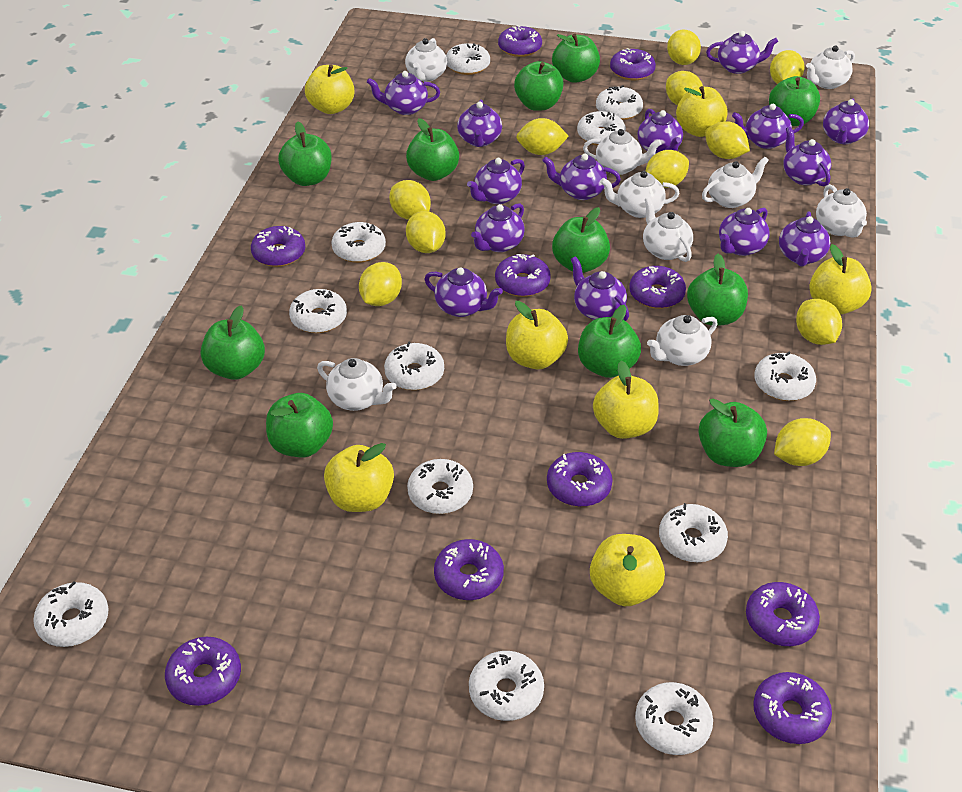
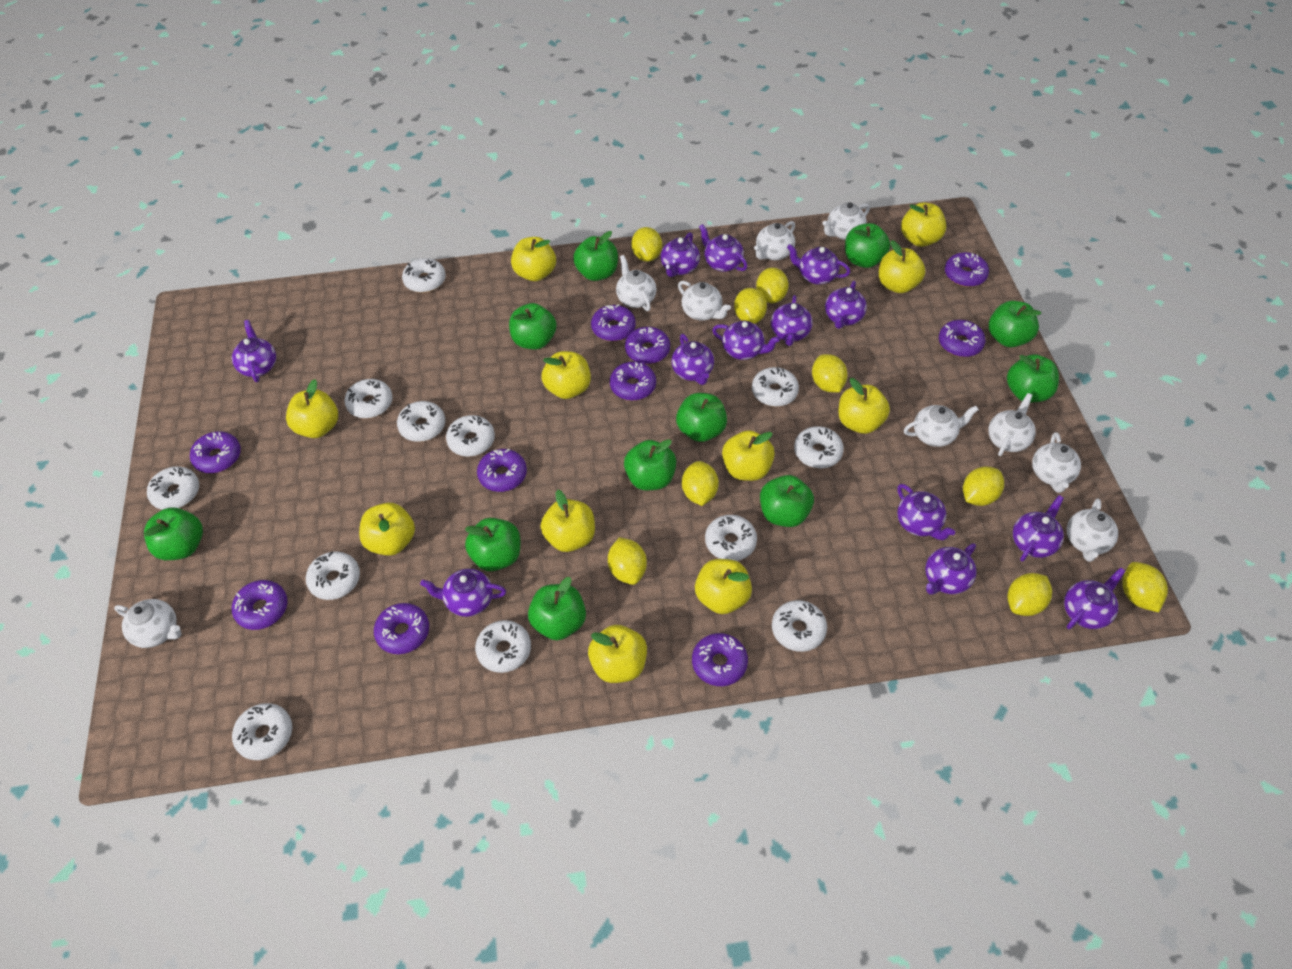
purple teapot: 14 -> 13
yellow apple: 7 -> 11
yellow lemon: 11 -> 9

